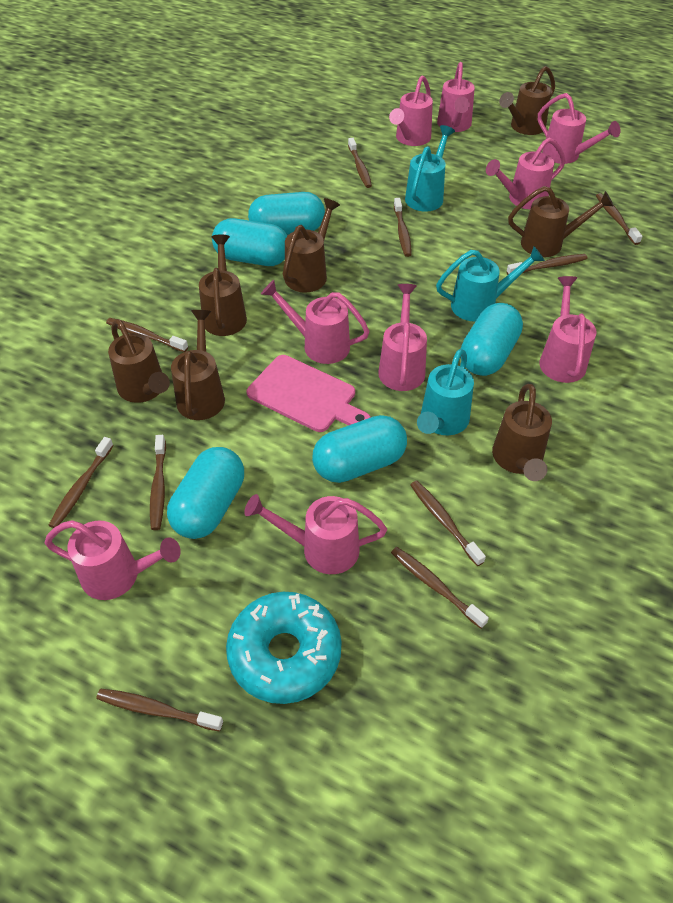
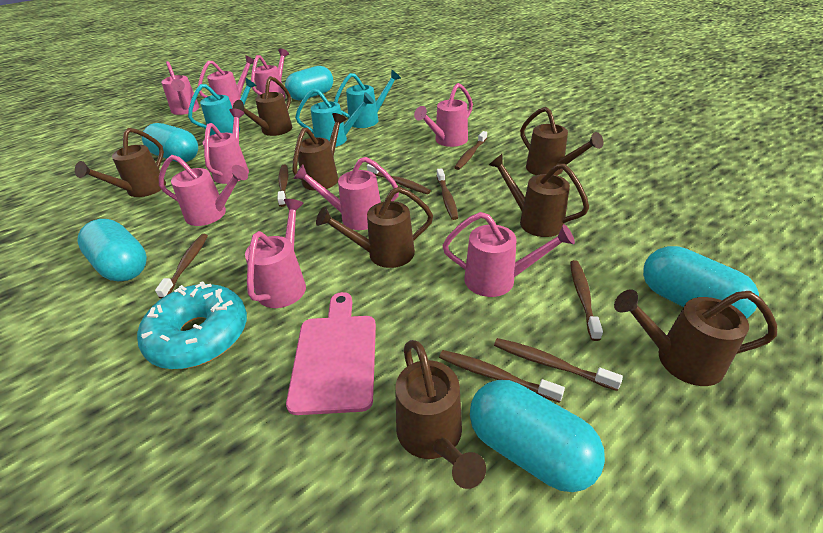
brown toothbrush: 10 -> 8
brown watering can: 7 -> 8

